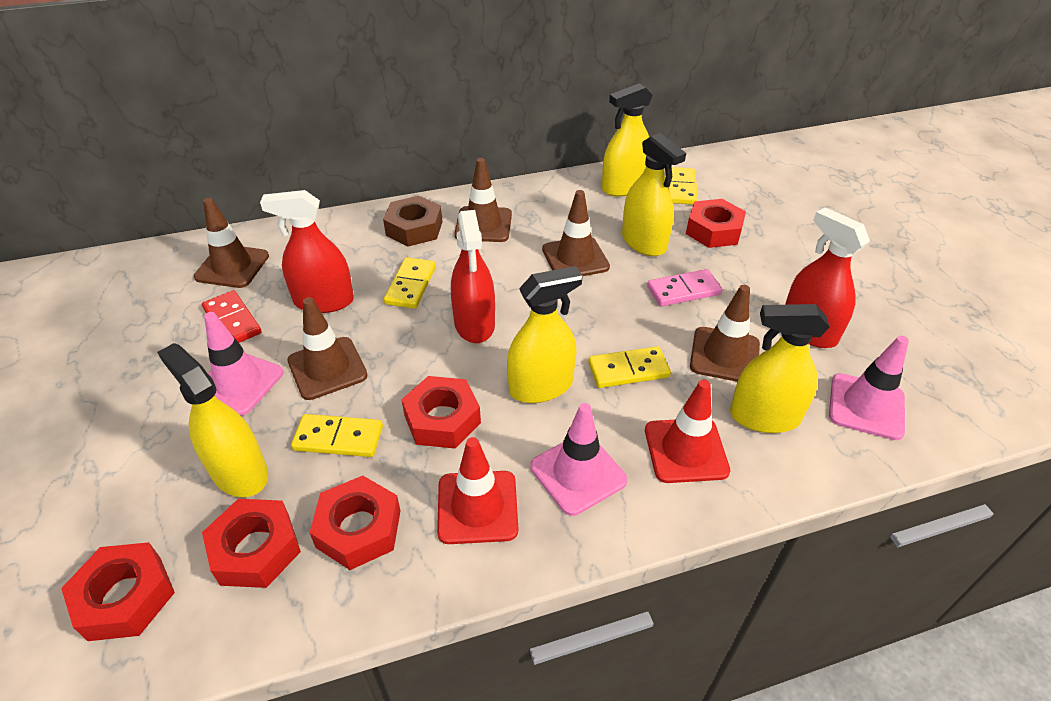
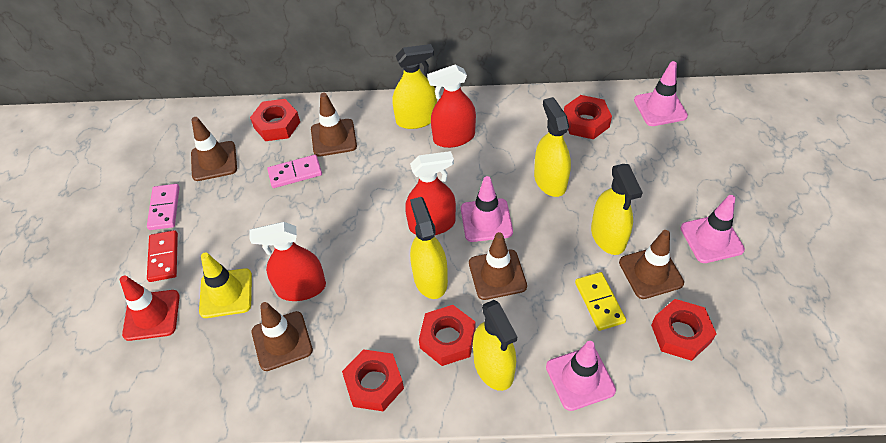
brown nut: 1 -> 0
pink domino: 1 -> 2
pink traffic cone: 3 -> 4
red traffic cone: 2 -> 1
yellow domino: 4 -> 1
yellow traffic cone: 0 -> 1

